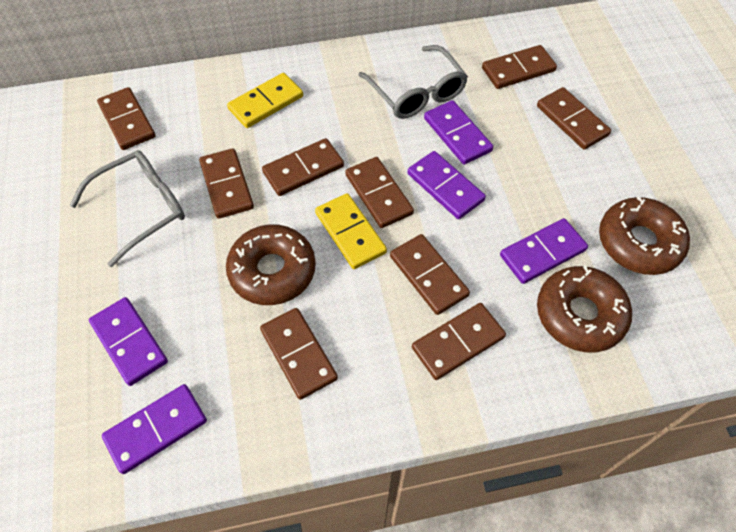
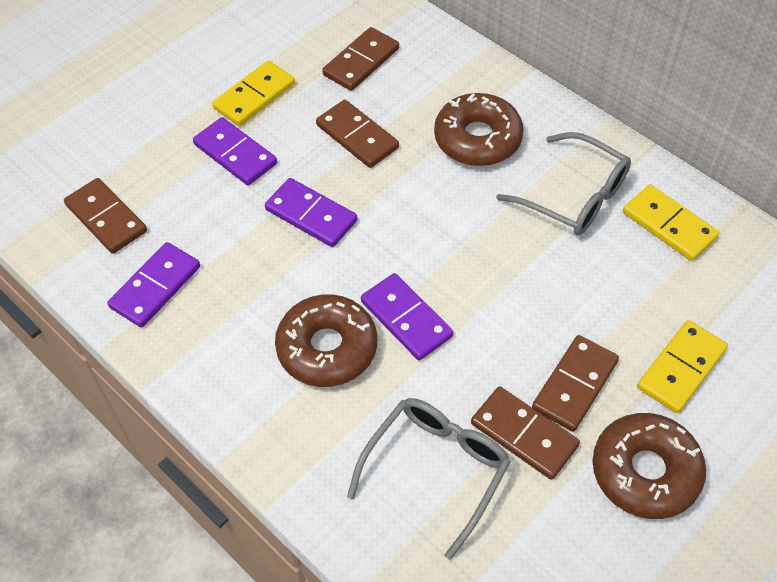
brown domino: 9 -> 5
purple domino: 5 -> 4
yellow domino: 2 -> 3

